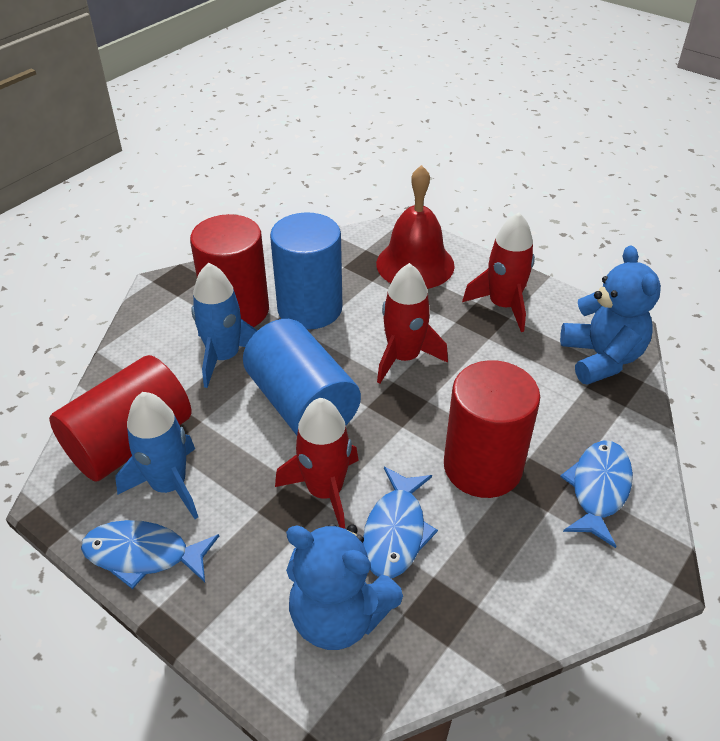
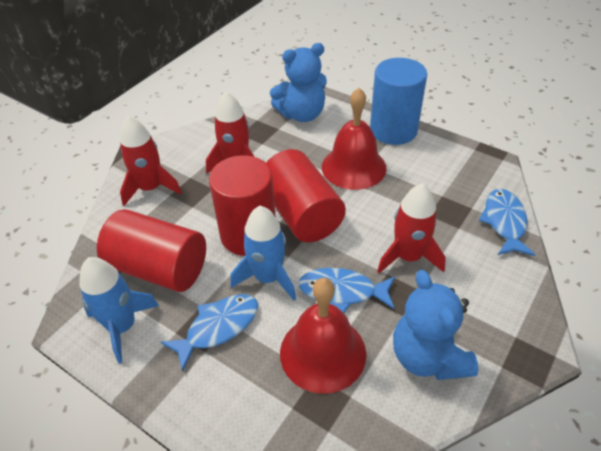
blue cylinder: 2 -> 1
red bell: 1 -> 2

